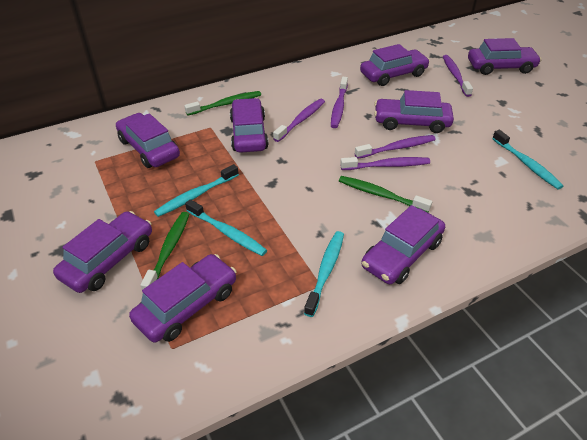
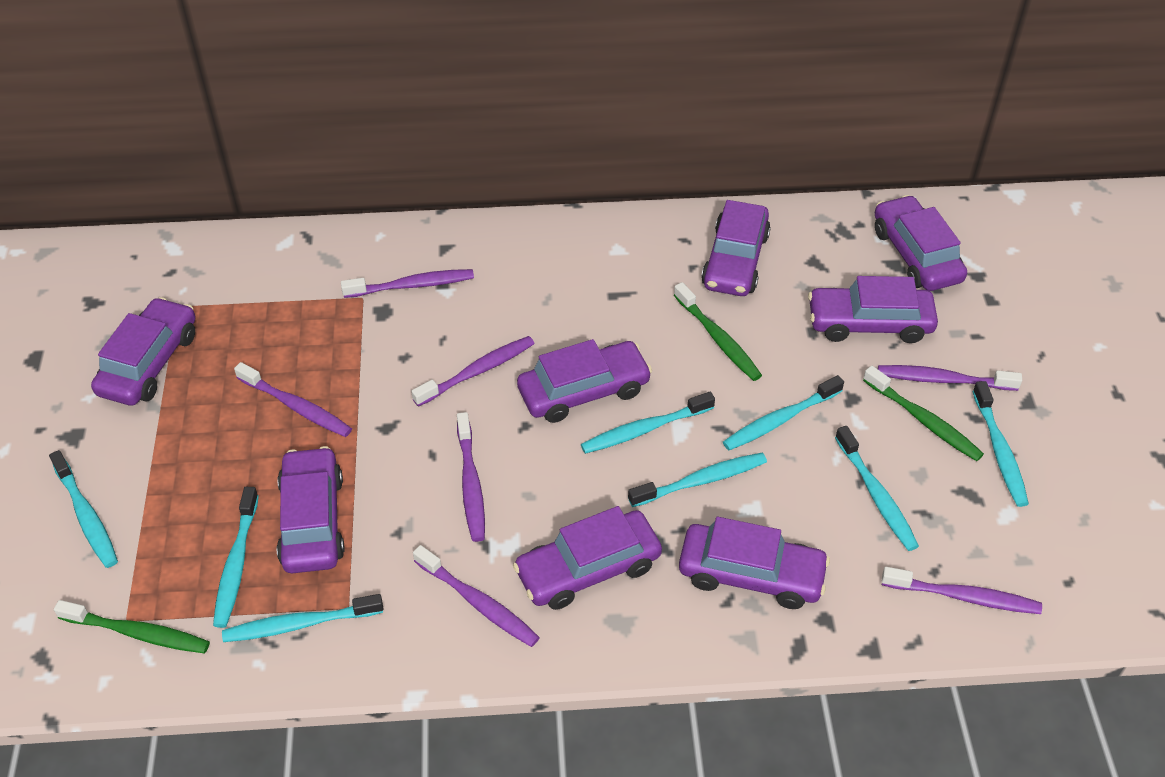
purple toothbrush: 5 -> 7
turquoise toothbrush: 4 -> 8

